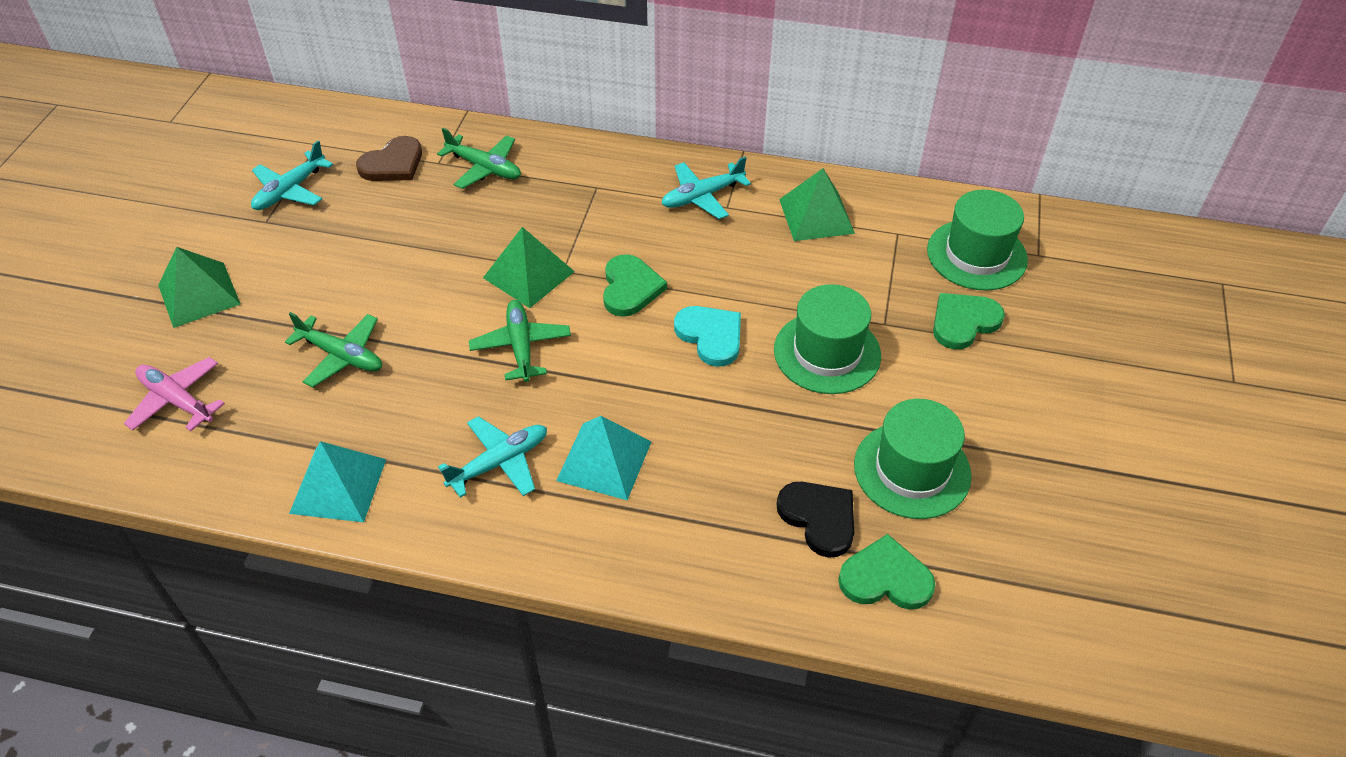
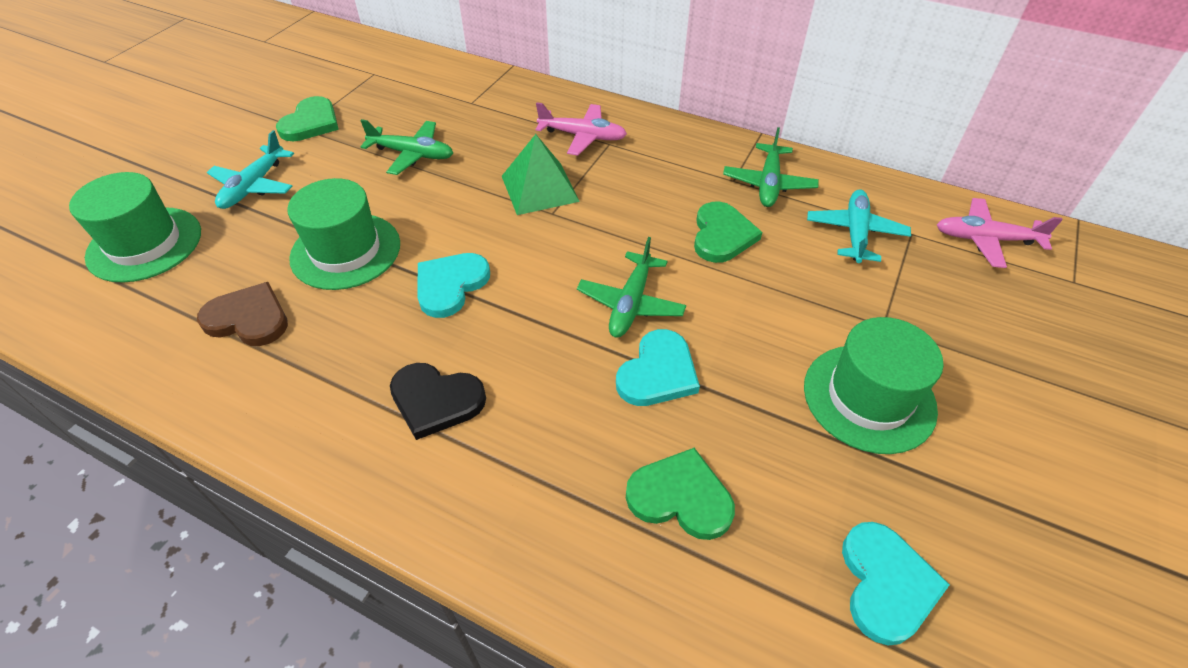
green pyramid: 3 -> 1
pink plane: 1 -> 2
turquoise heart: 1 -> 3
turquoise plane: 3 -> 2
turquoise pyramid: 2 -> 0

